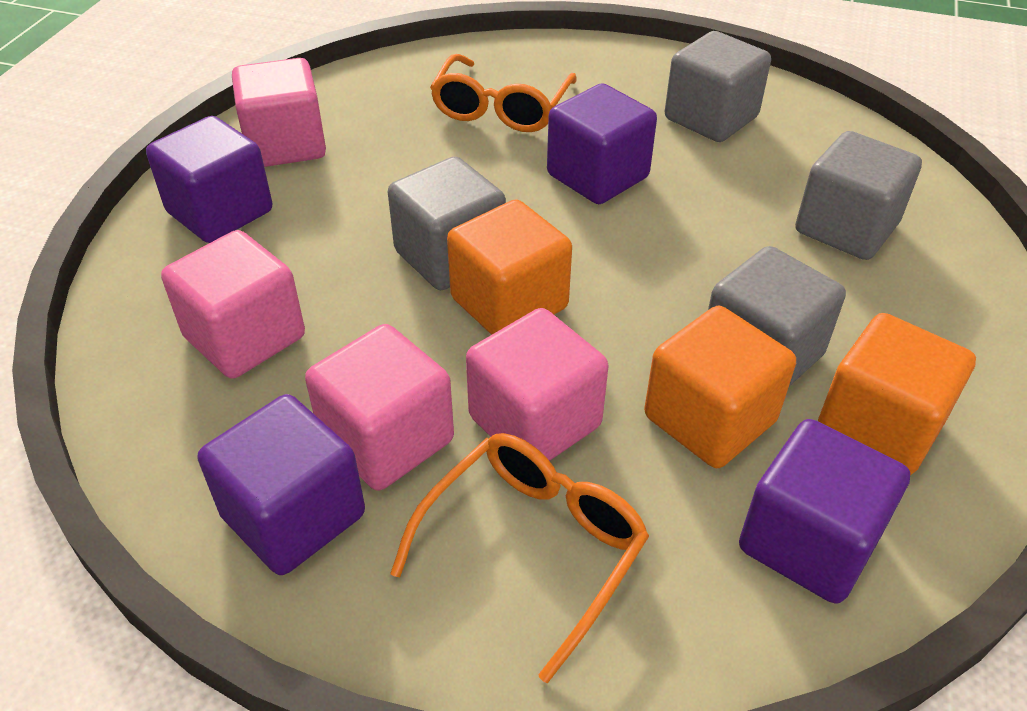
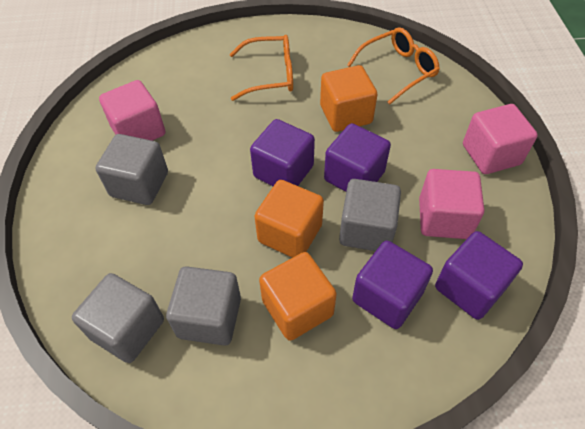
pink cube: 4 -> 3

